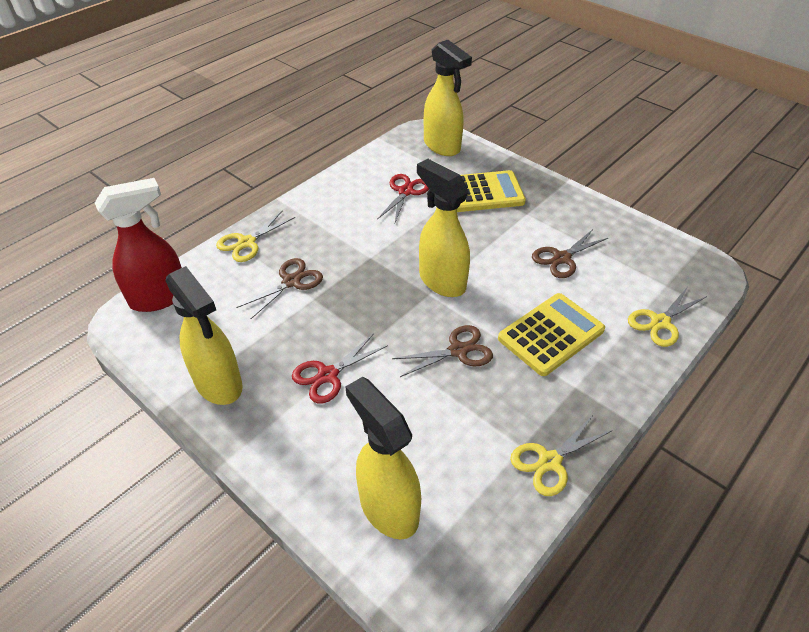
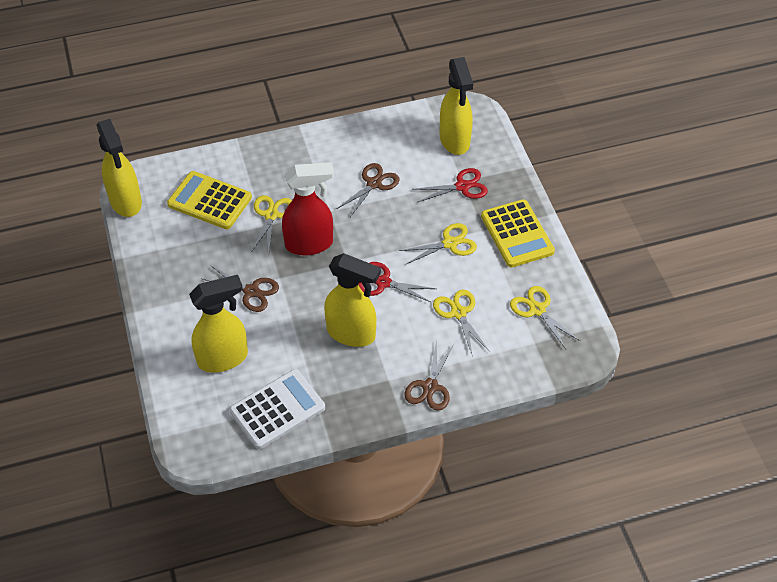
white calculator: 0 -> 1
yellow scissors: 3 -> 4

